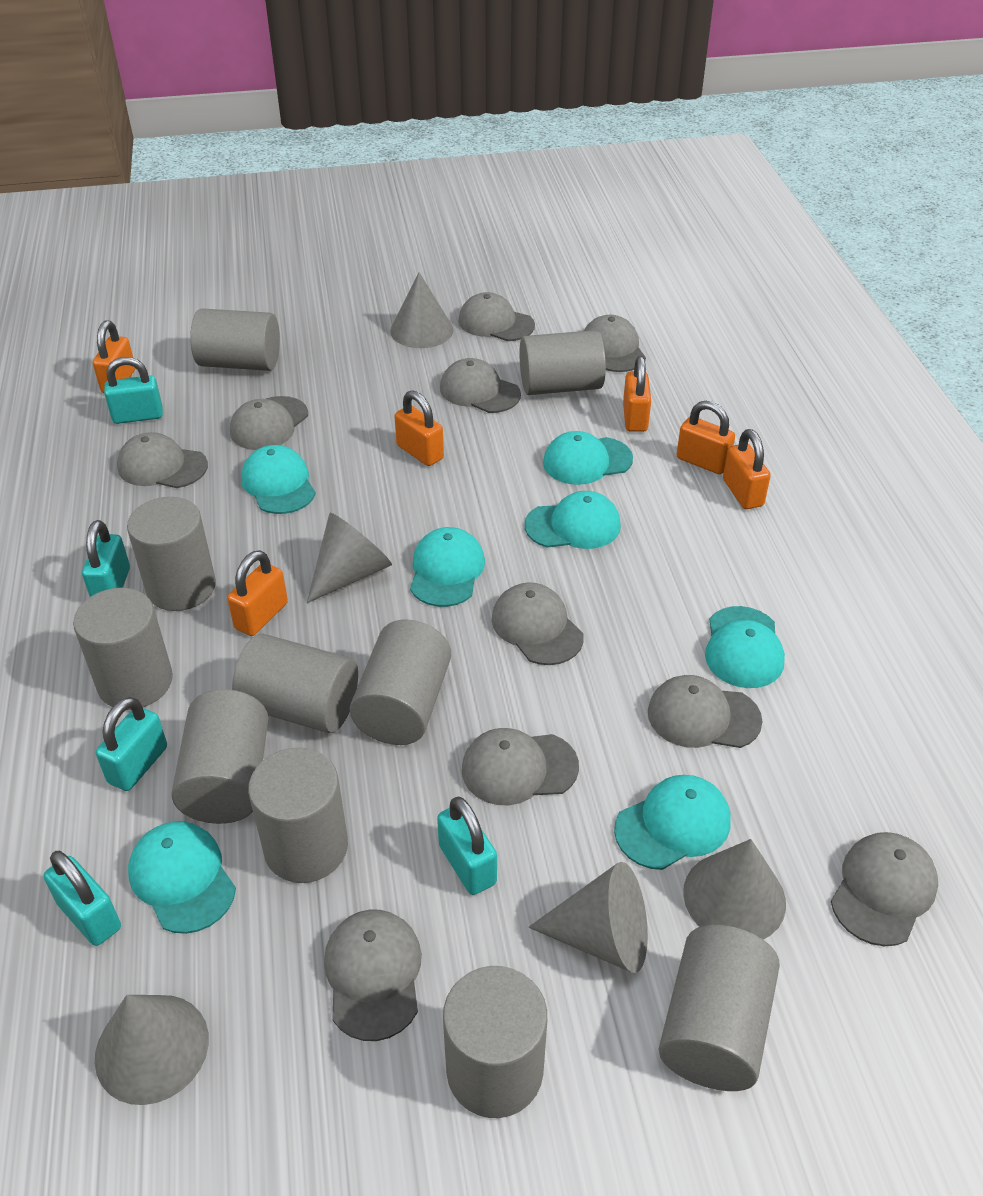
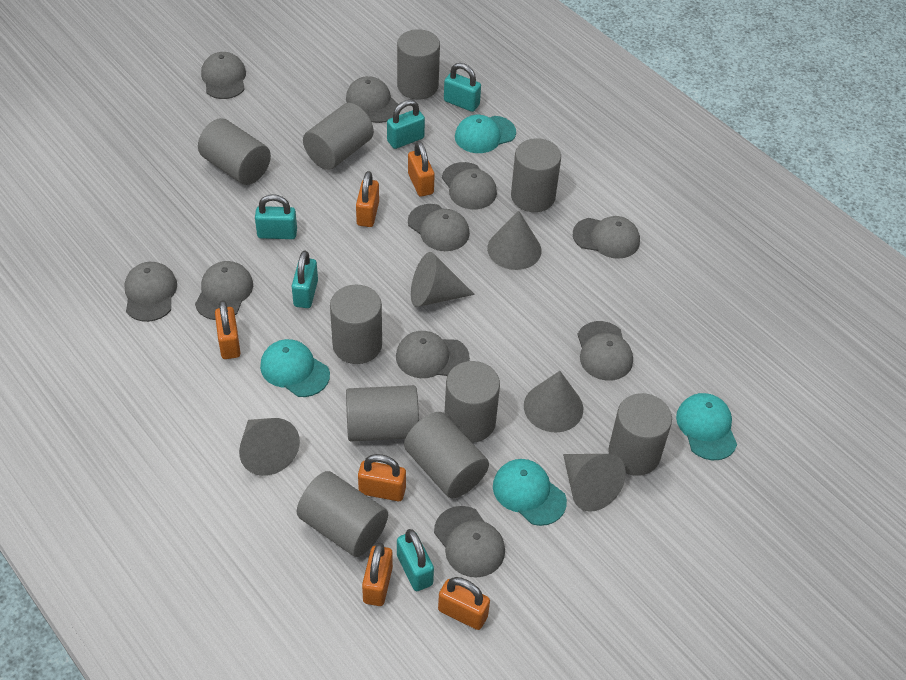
turquoise cap: 7 -> 4

